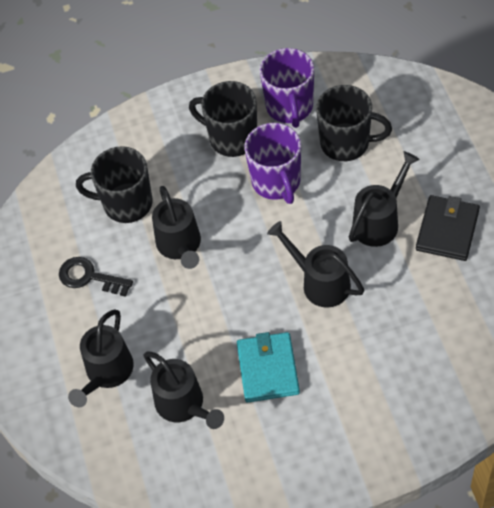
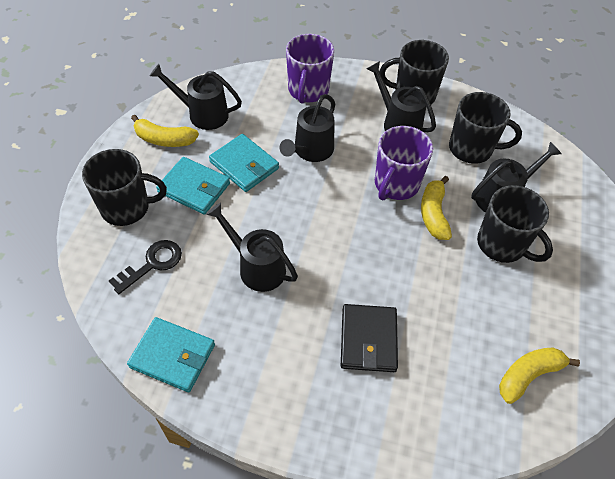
black mug: 3 -> 4
turquoise wallet: 1 -> 3
yellow banana: 0 -> 3

